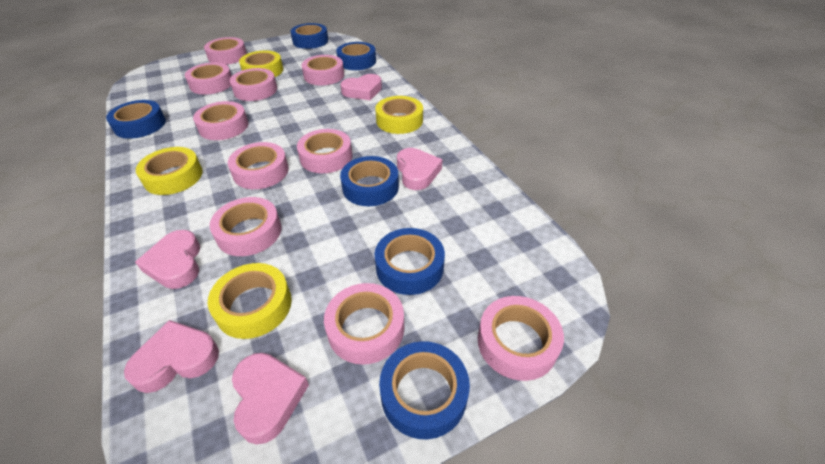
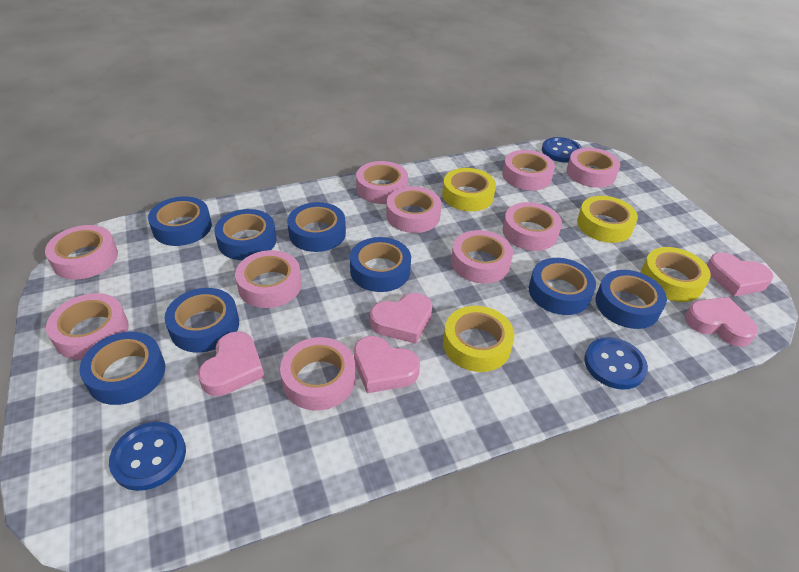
blue button: 0 -> 3
blue tape: 6 -> 8

